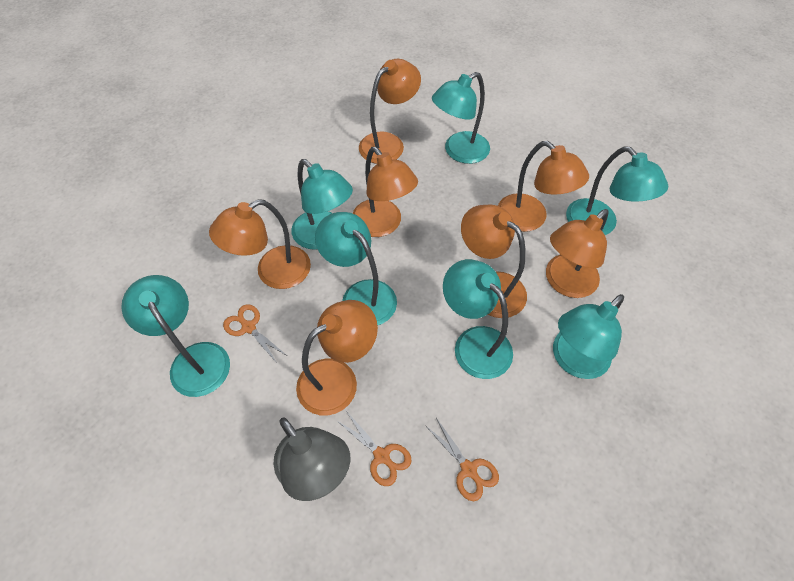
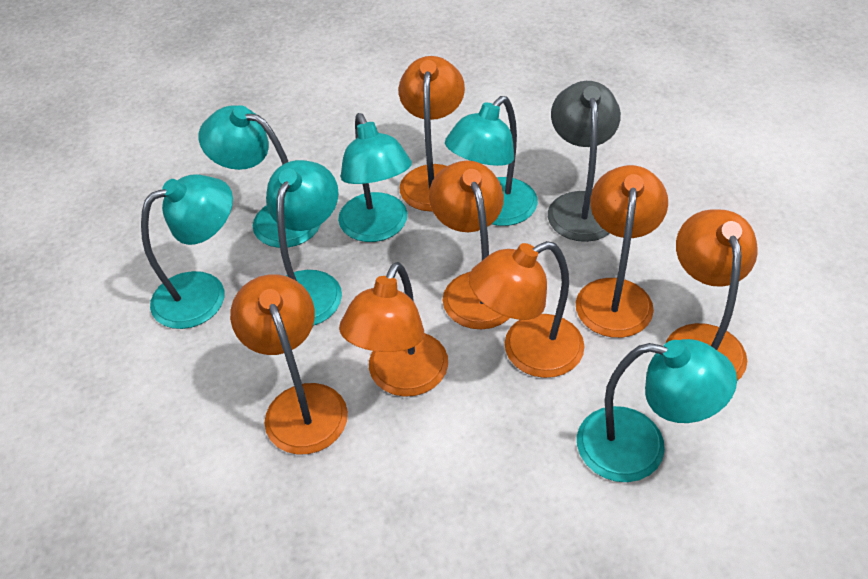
orange scissors: 3 -> 0
turquoise lamp: 7 -> 6

